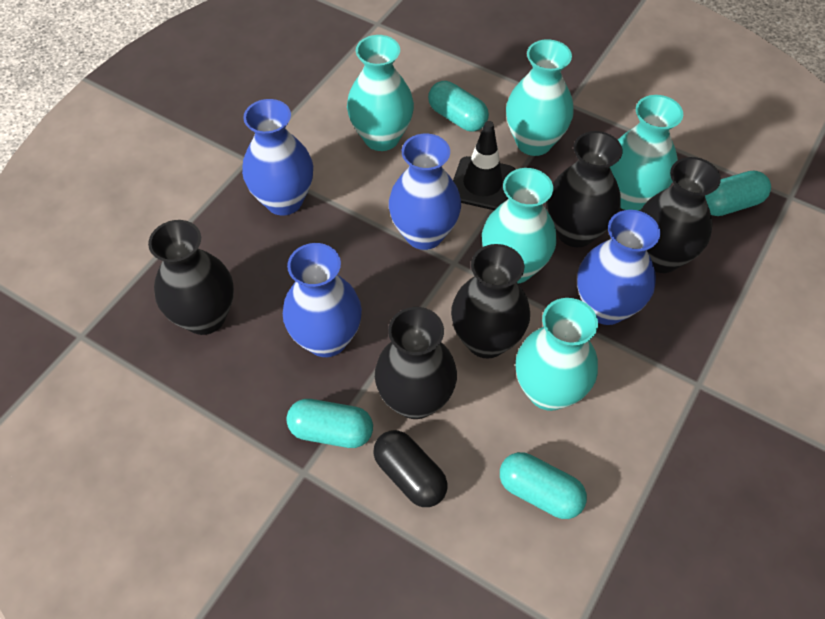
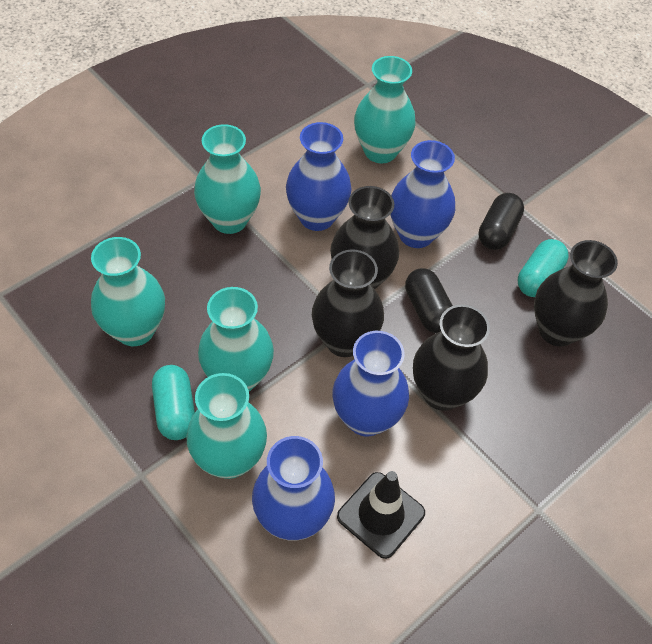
black capsule: 1 -> 2
black vase: 5 -> 4
turquoise capsule: 4 -> 2

